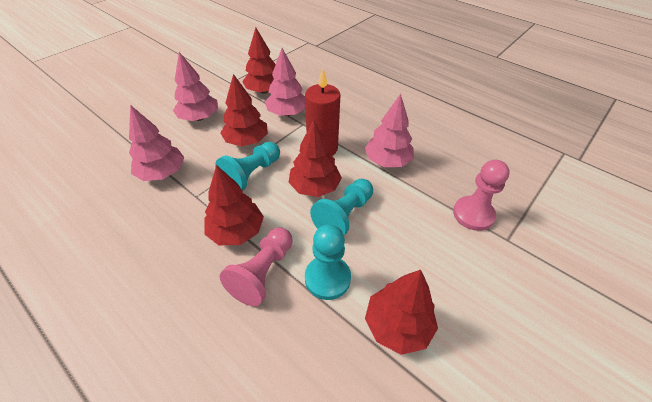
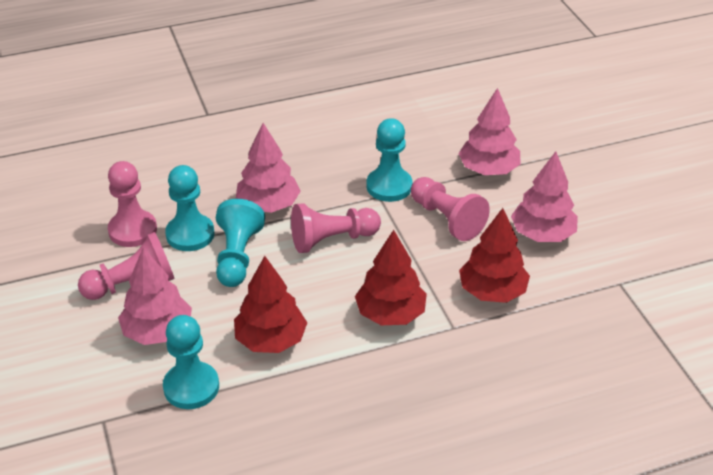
pink pawn: 2 -> 4
red candle: 1 -> 0
red tree: 5 -> 3
turquoise pawn: 3 -> 4

